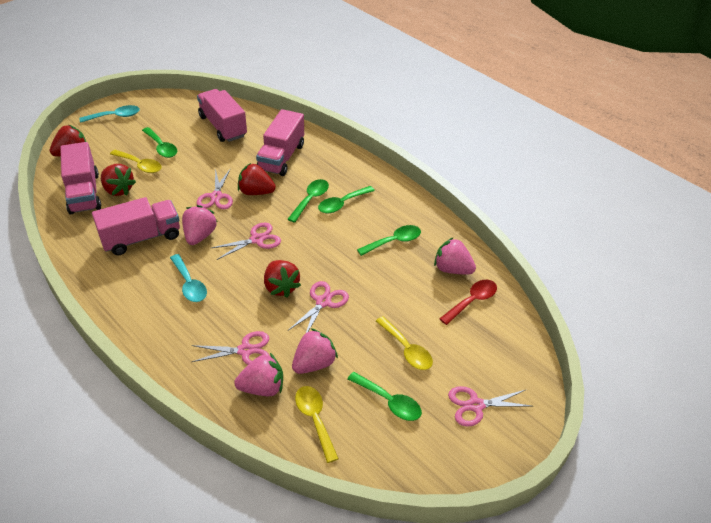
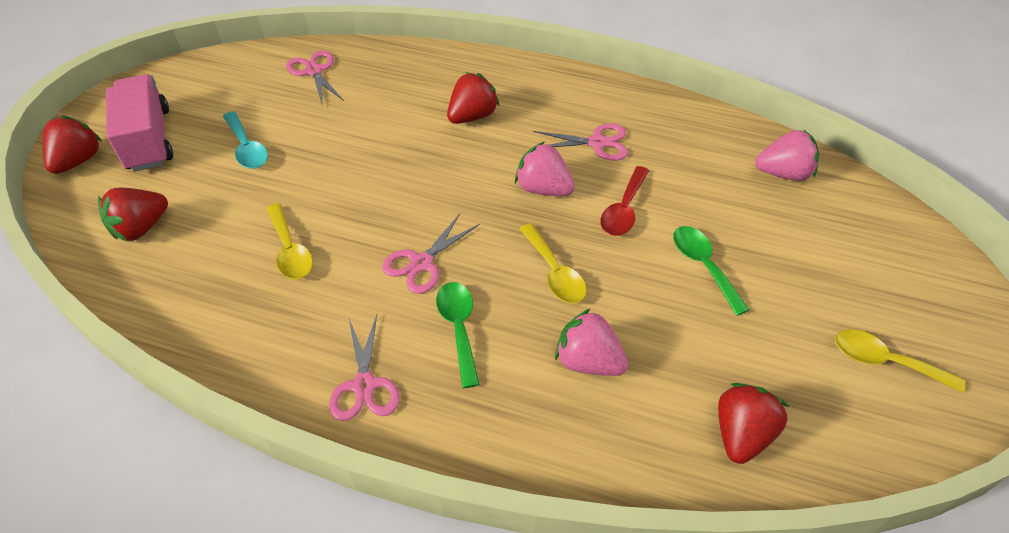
green spoon: 5 -> 2
pink scissors: 5 -> 4
pink strawberry: 4 -> 3
pink truck: 4 -> 1
turquoise spoon: 2 -> 1

